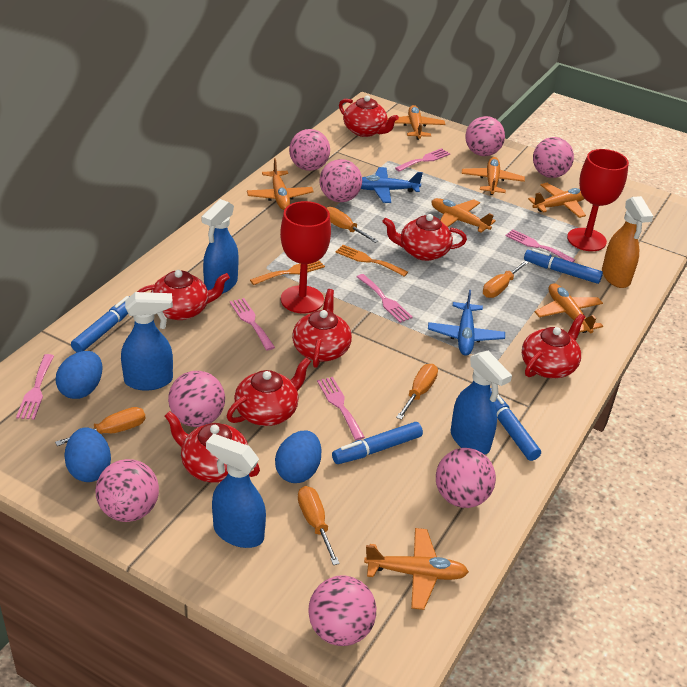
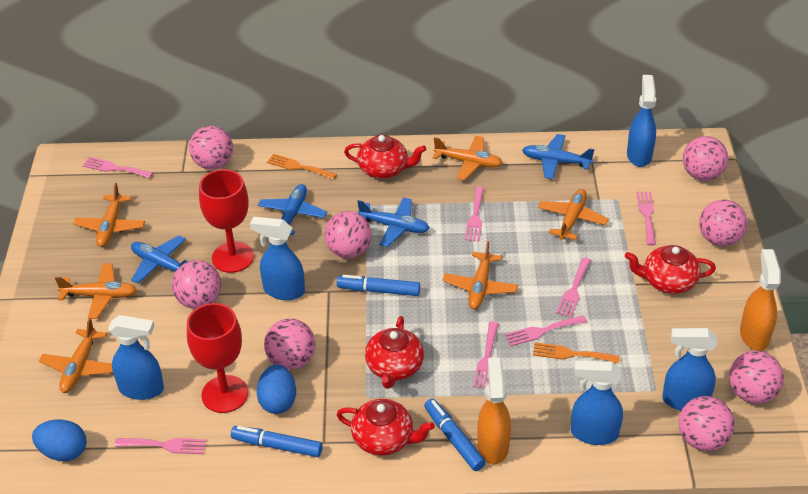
blue egg: 3 -> 2
blue marker: 4 -> 3
blue plane: 2 -> 4
blue spray bottle: 4 -> 5
orange plane: 7 -> 6
orange screwdriver: 5 -> 0
orange spray bottle: 1 -> 2
pink fork: 6 -> 7
red teapot: 7 -> 4

